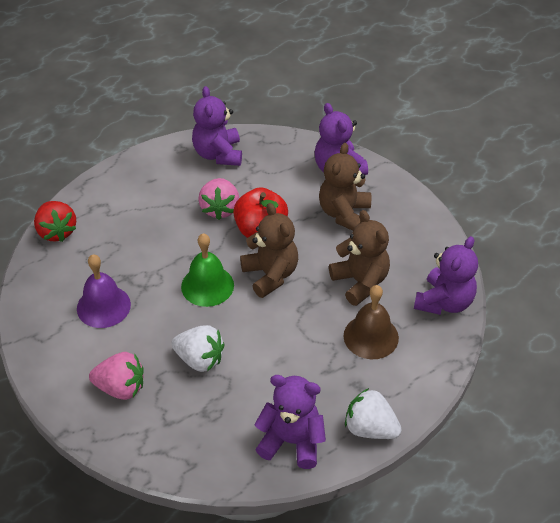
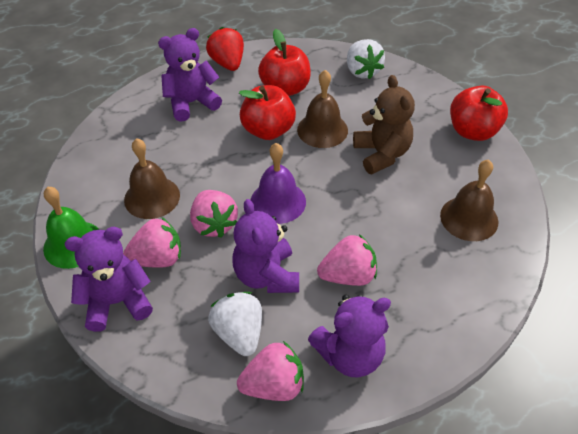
brown bell: 1 -> 3
brown teddy bear: 3 -> 1
pink strawberry: 2 -> 4
red apple: 1 -> 3

